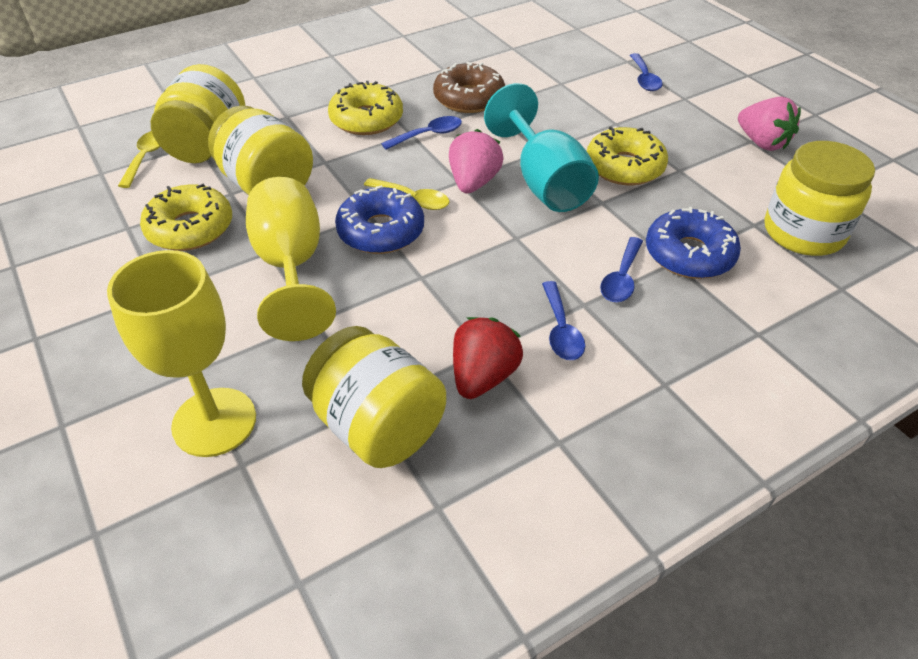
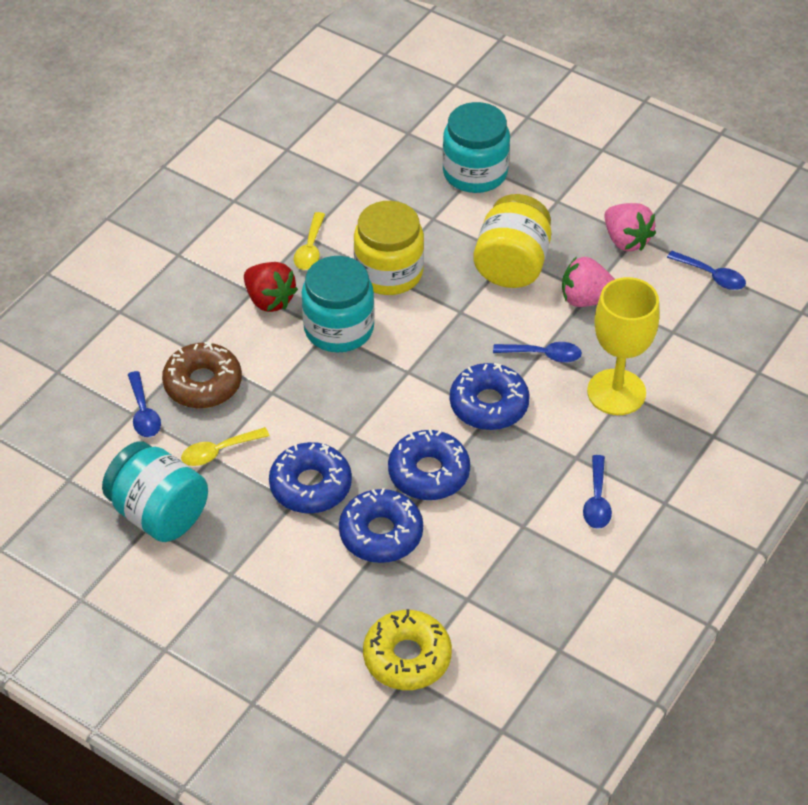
blue donut: 2 -> 4
turquoise goblet: 1 -> 0
turquoise jar: 0 -> 3
yellow donut: 3 -> 1
yellow goblet: 2 -> 1
yellow jar: 4 -> 2

